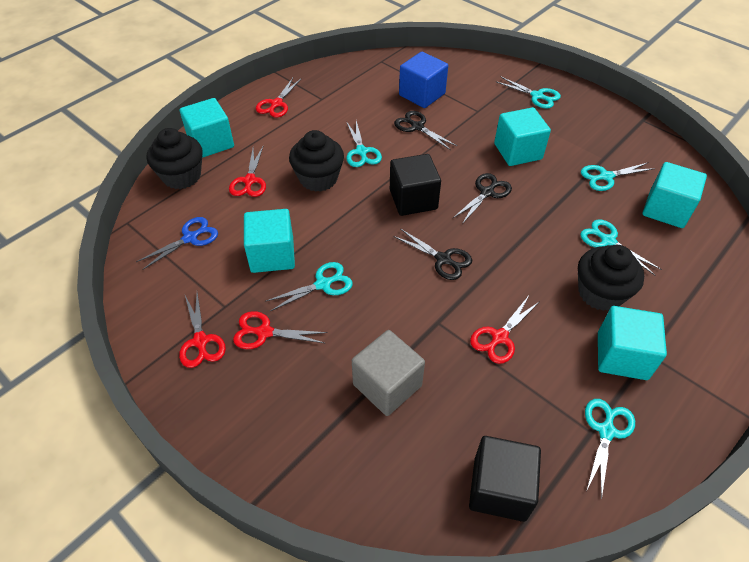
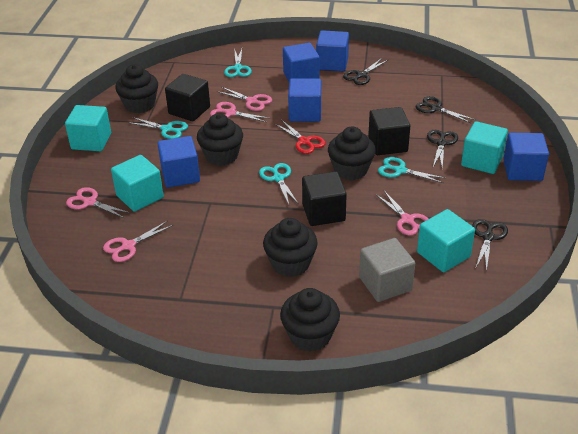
black cube: 2 -> 3
black cupcake: 3 -> 5
black scissors: 3 -> 4
blue cube: 1 -> 5
blue scissors: 1 -> 0
pink scissors: 0 -> 5
red scissors: 5 -> 1
turquoise cube: 5 -> 4
turquoise scissors: 6 -> 4

